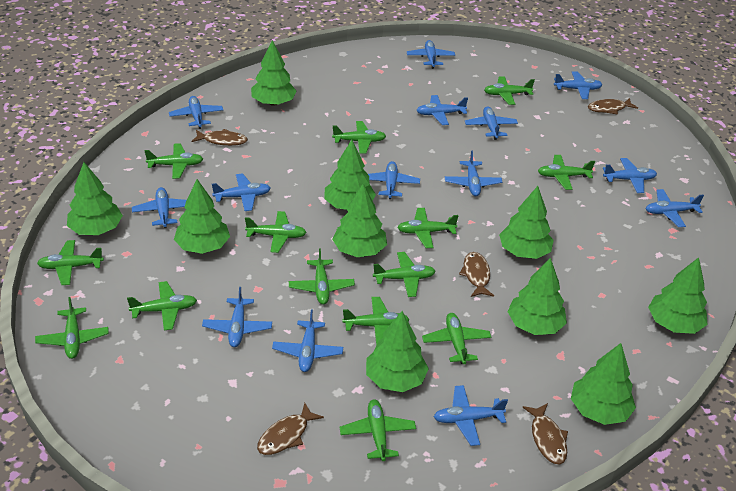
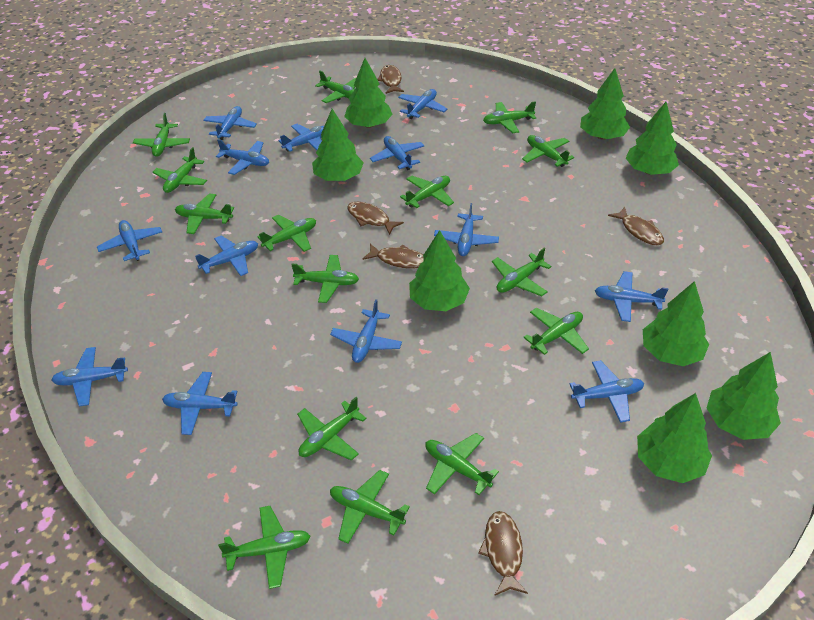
blue plane: 14 -> 13
green plane: 14 -> 15
green tree: 10 -> 8

